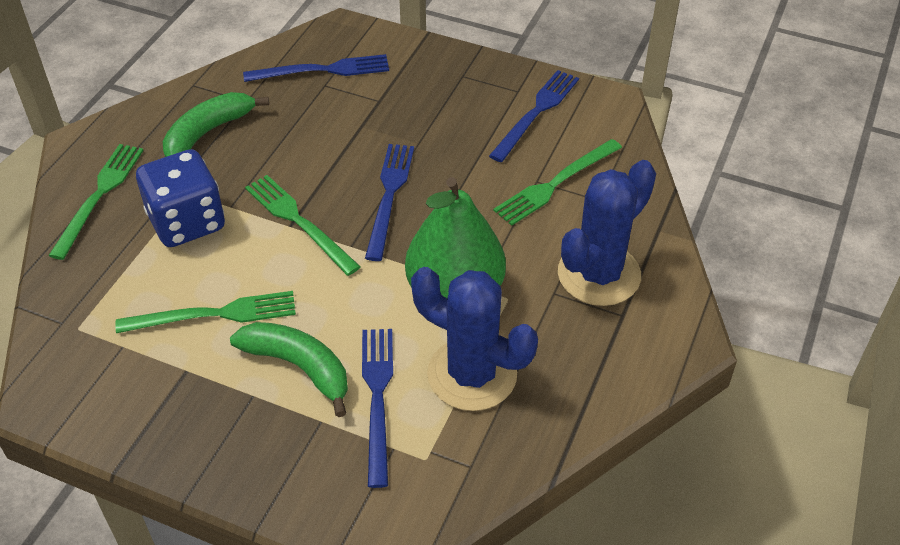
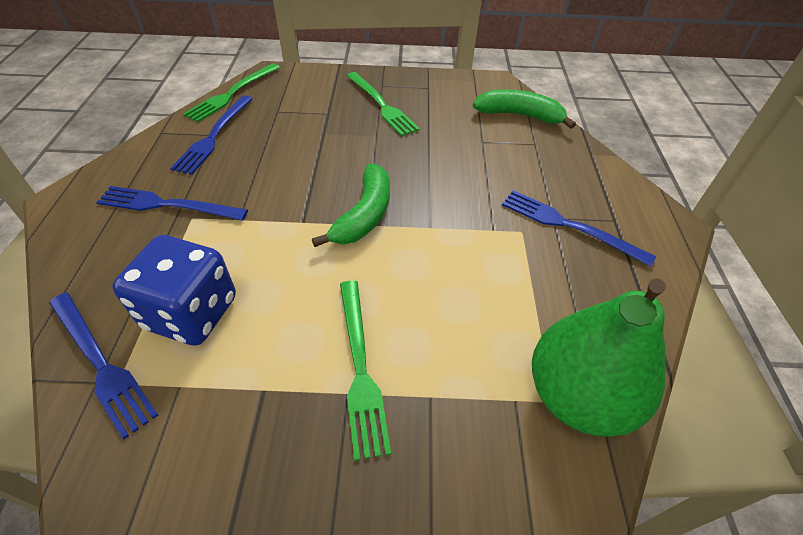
blue cactus: 2 -> 0
green fork: 4 -> 3

